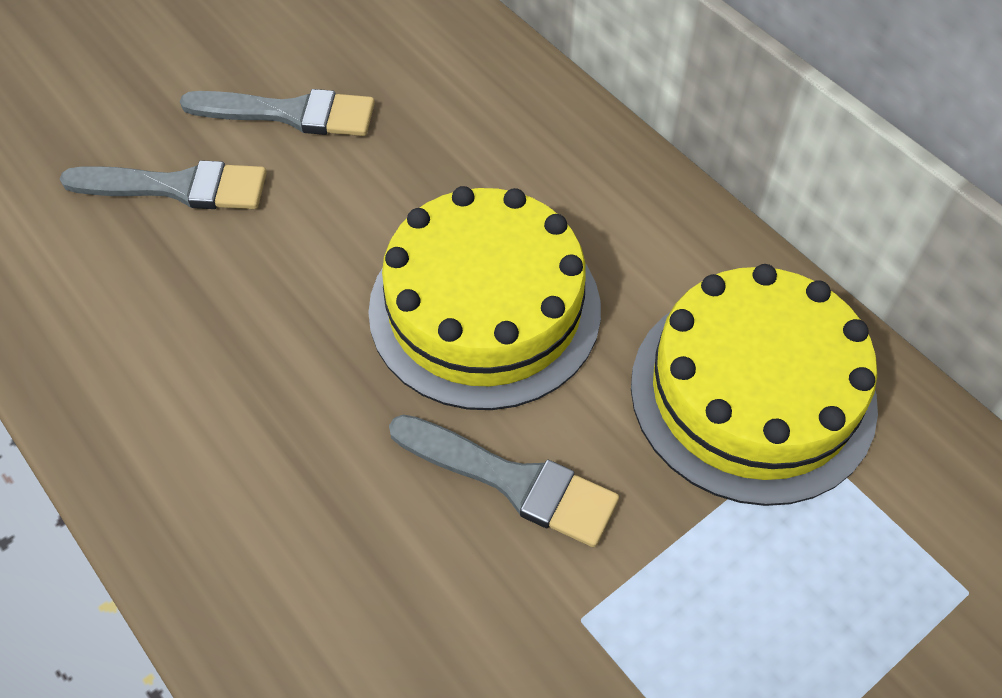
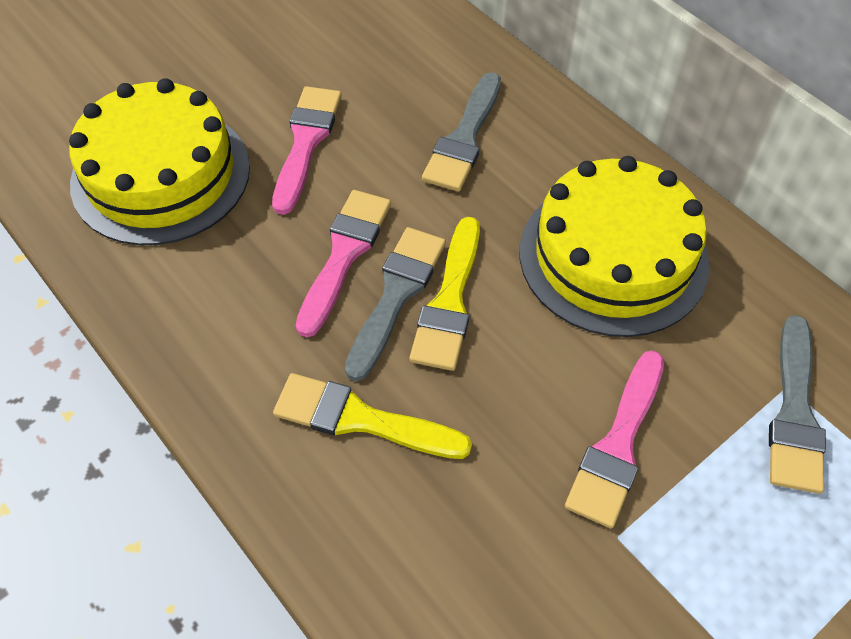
pink brush: 0 -> 3
yellow brush: 0 -> 2

